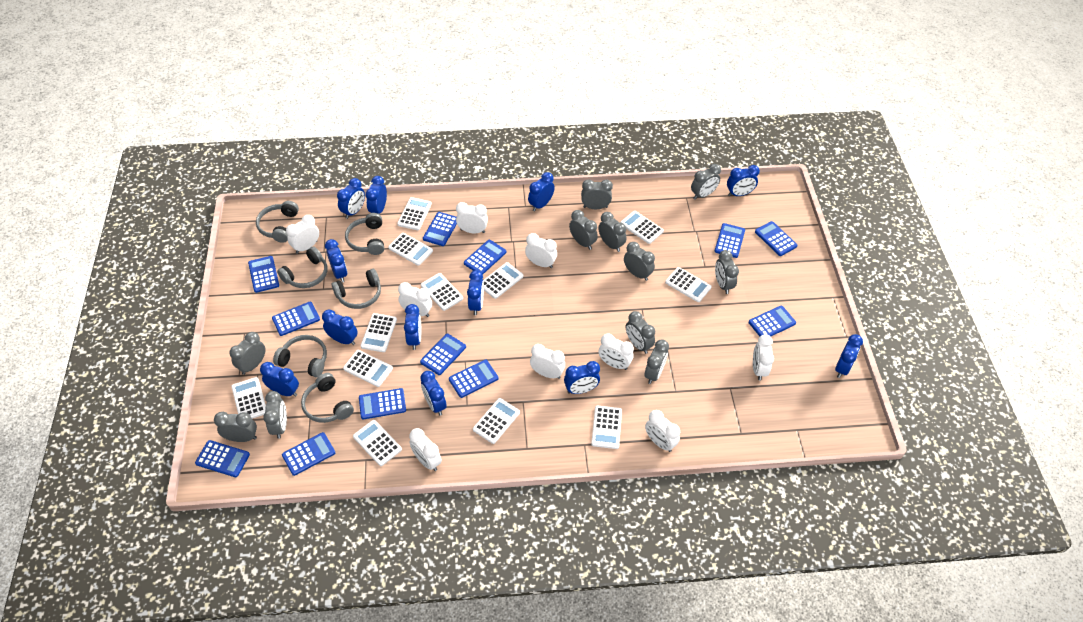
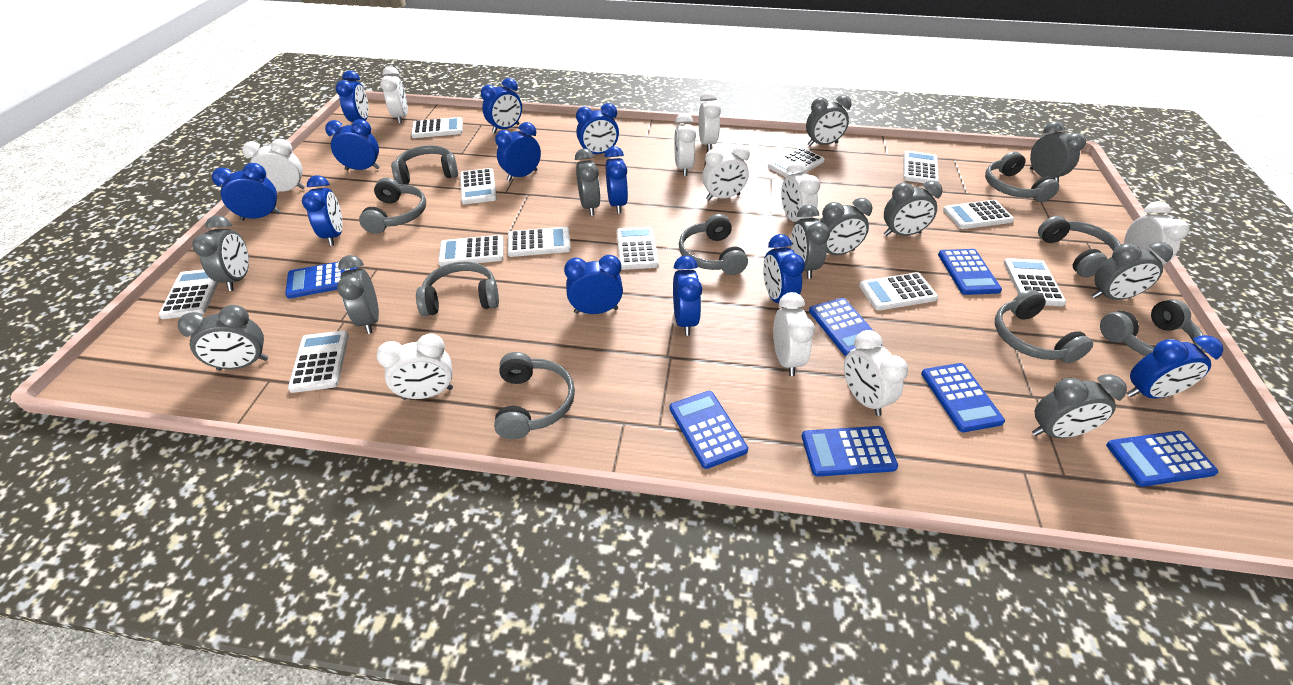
blue calculator: 12 -> 7
grey headphones: 6 -> 9
white clock: 9 -> 10

